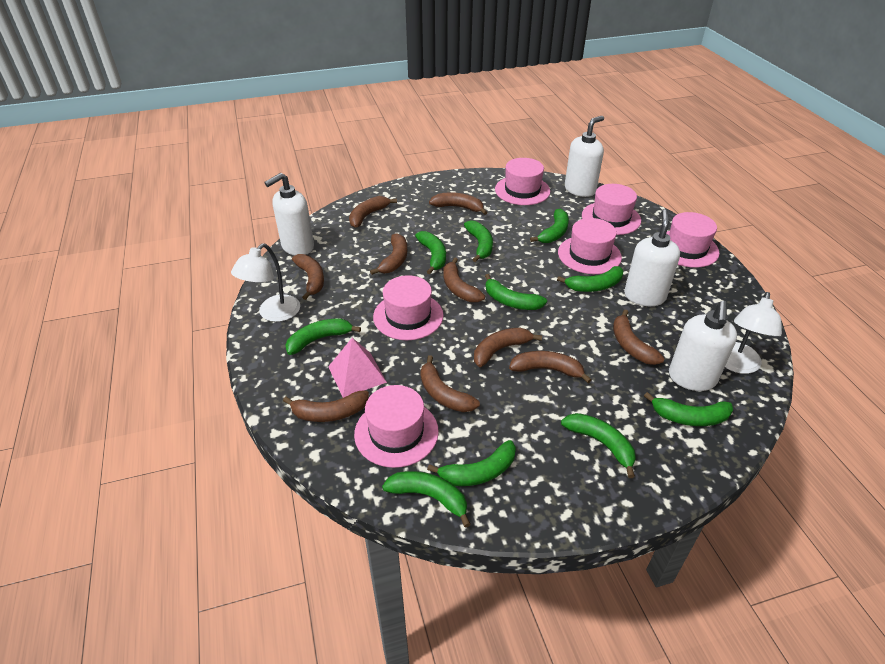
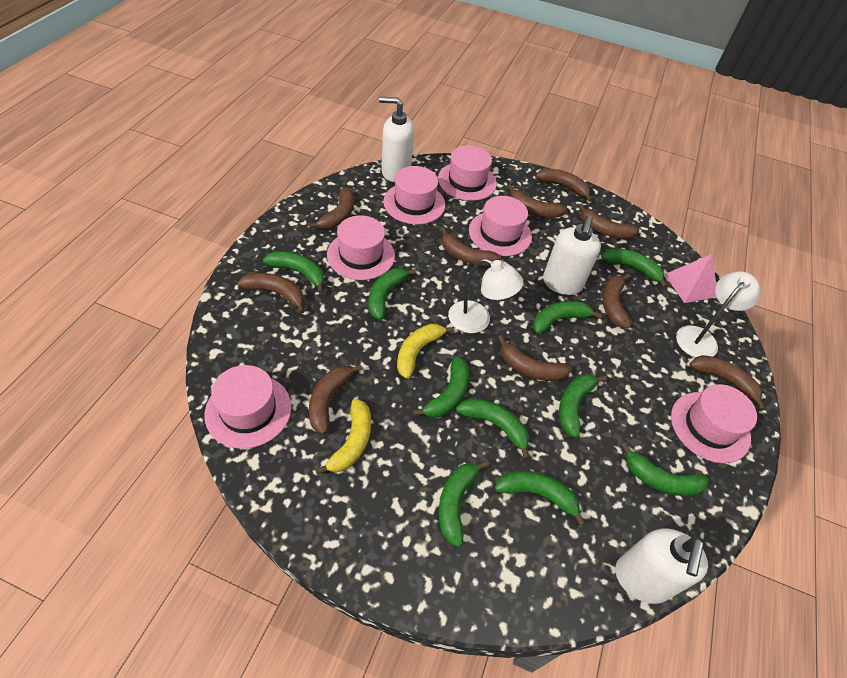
white soap dispenser: 4 -> 3
yellow banana: 0 -> 2

